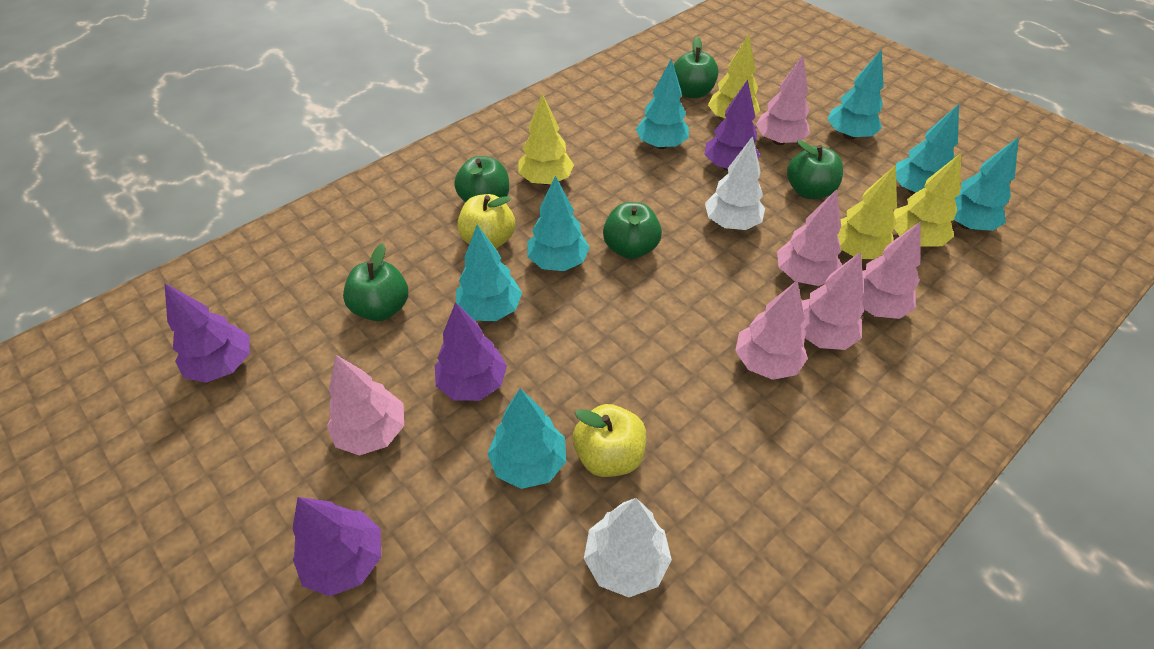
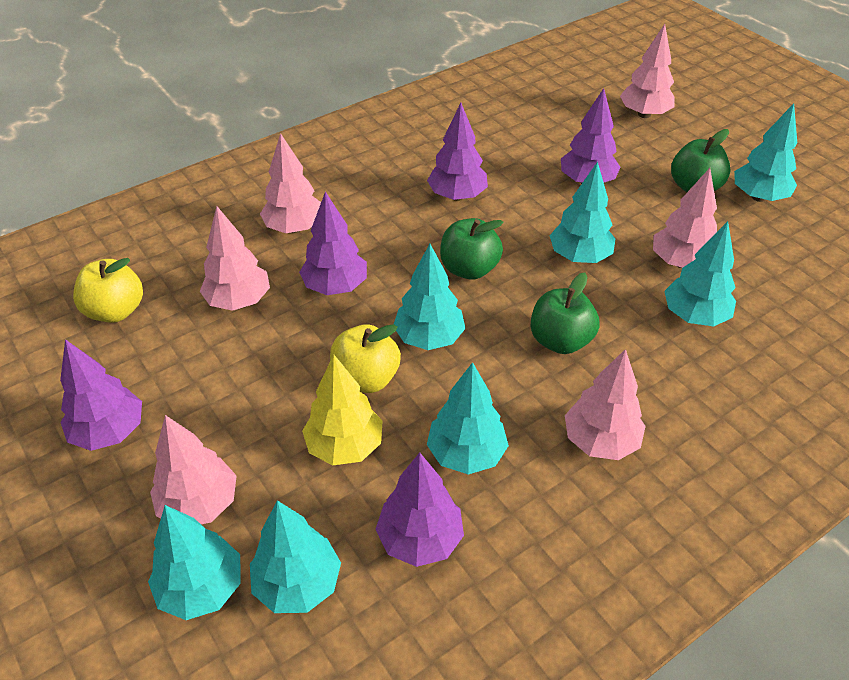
green apple: 5 -> 3
purple tree: 4 -> 5
white tree: 2 -> 0
yellow tree: 4 -> 1

